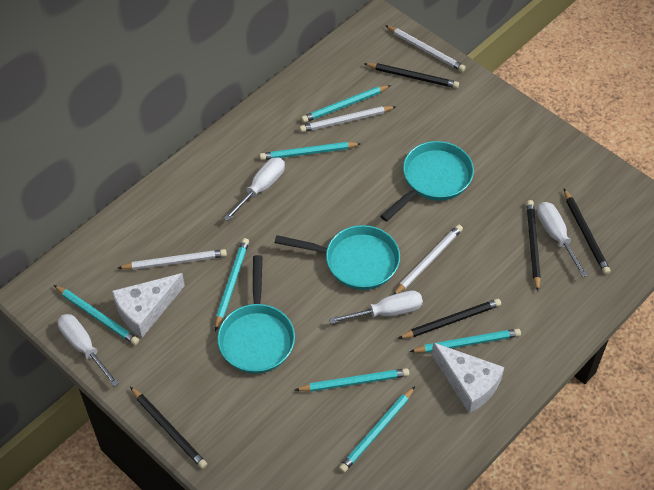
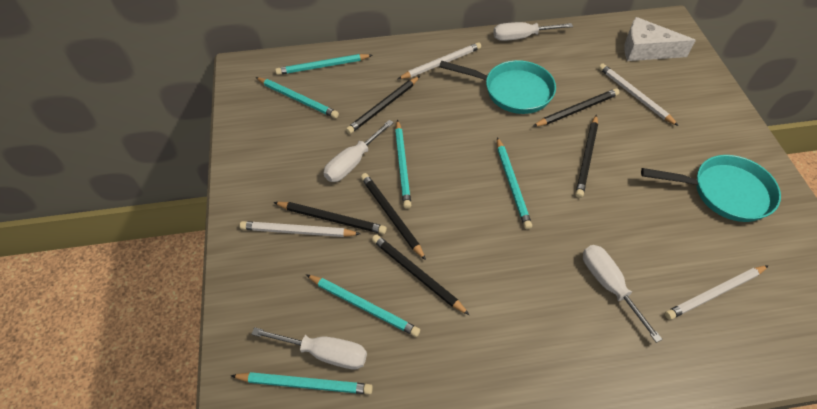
black pencil: 5 -> 6
turquoise pan: 3 -> 2
turquoise pencil: 7 -> 6
white cheese: 2 -> 1

